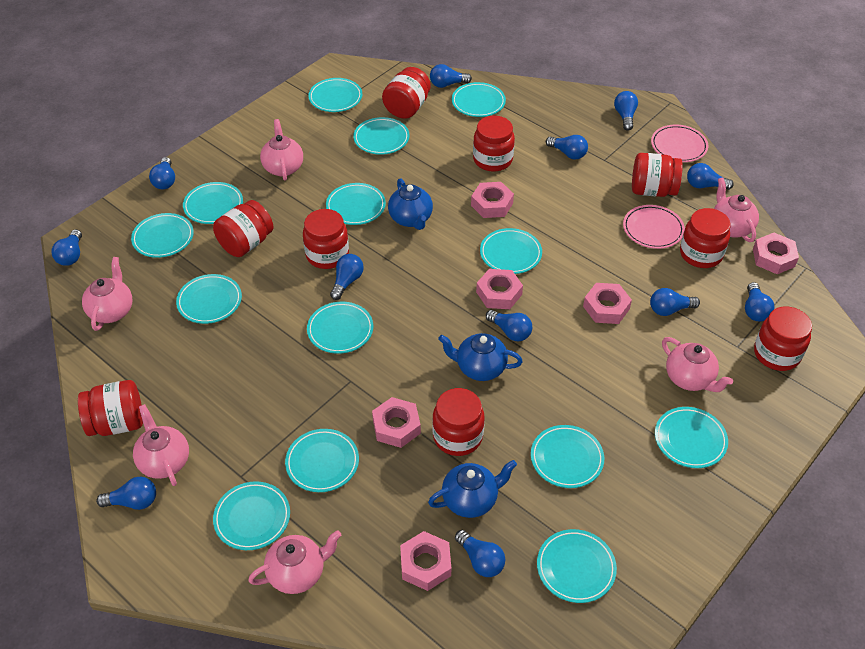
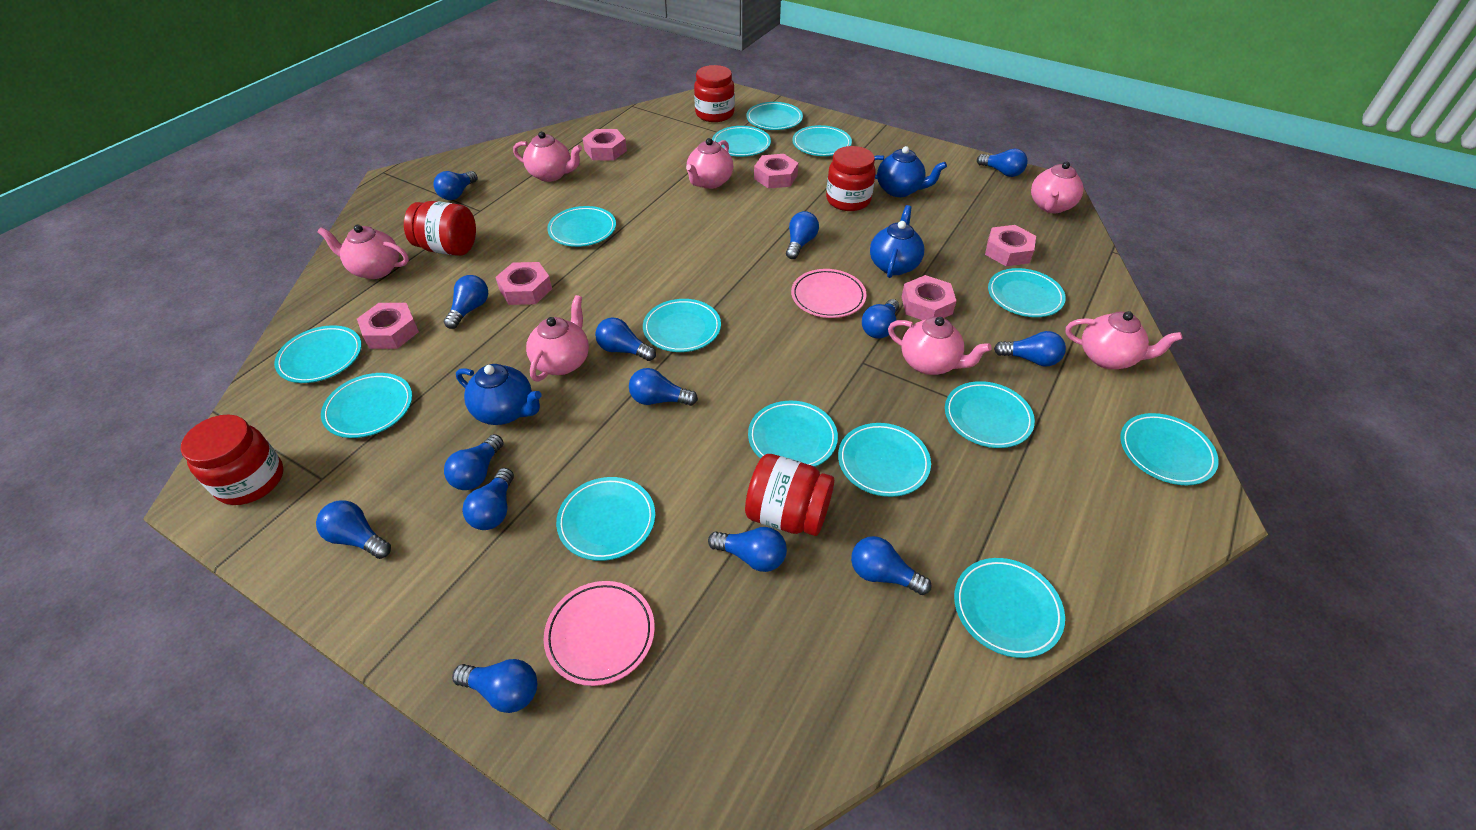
blue light bulb: 12 -> 14
pink teapot: 6 -> 7
red jar: 9 -> 5

